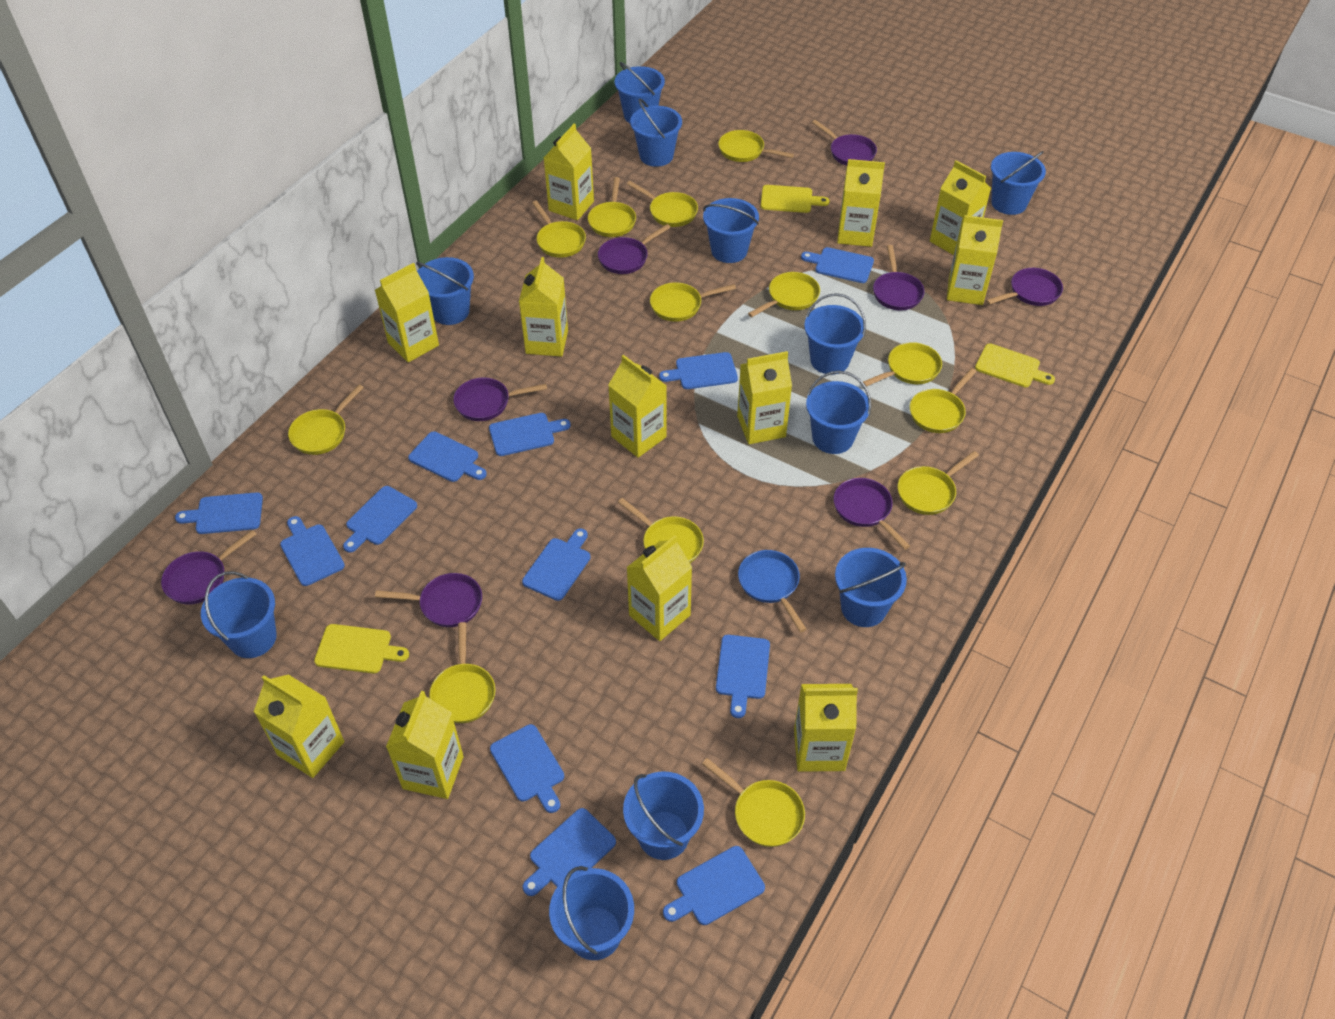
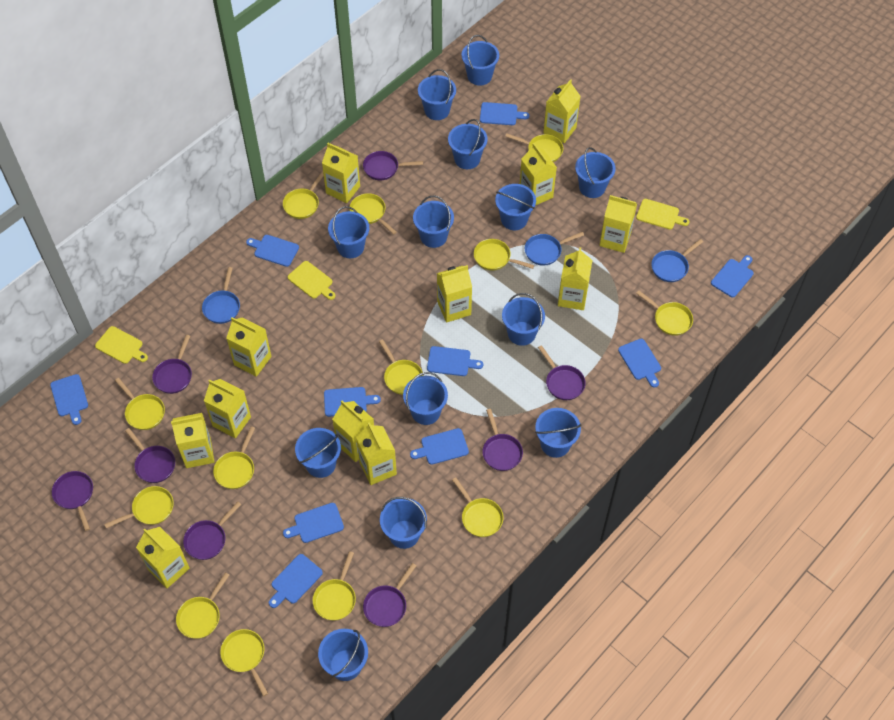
blue bucket: 11 -> 13
blue cutting board: 12 -> 10
blue pan: 1 -> 3

